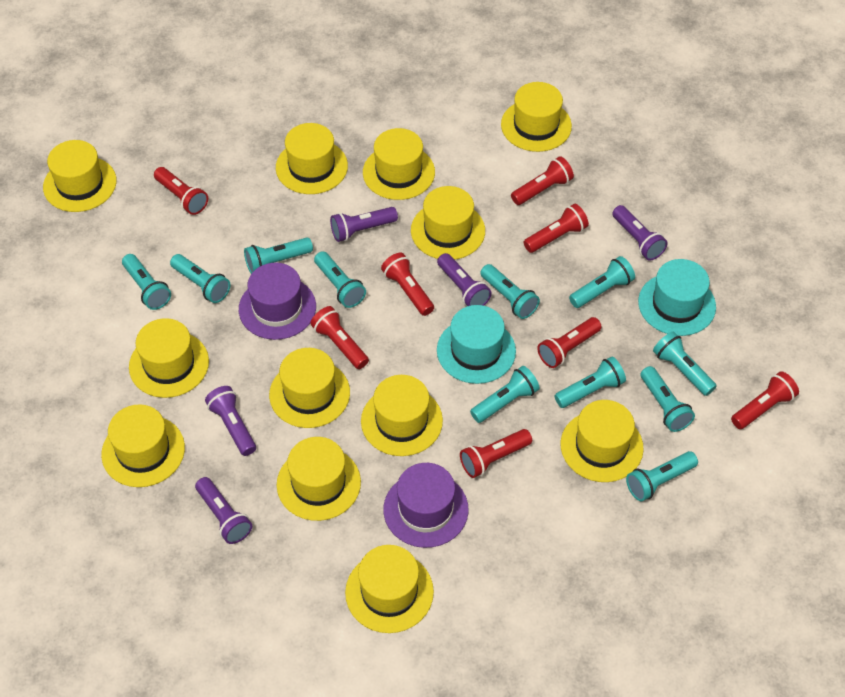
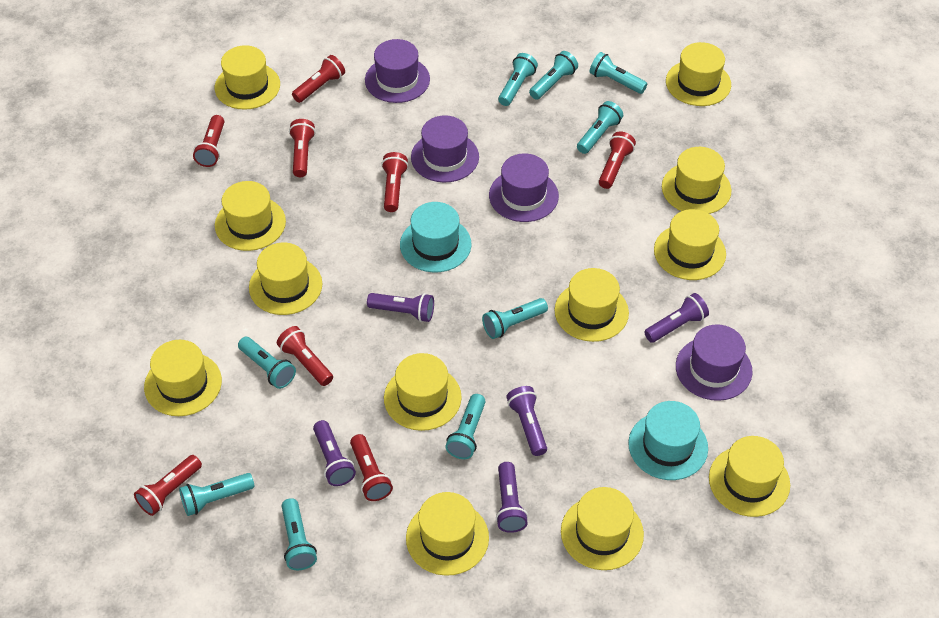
purple hat: 2 -> 4
turquoise flashlight: 11 -> 9

